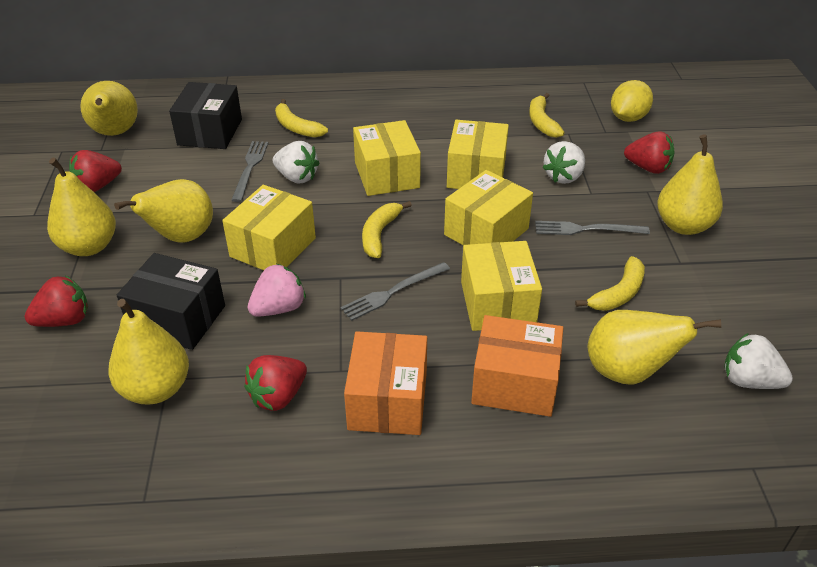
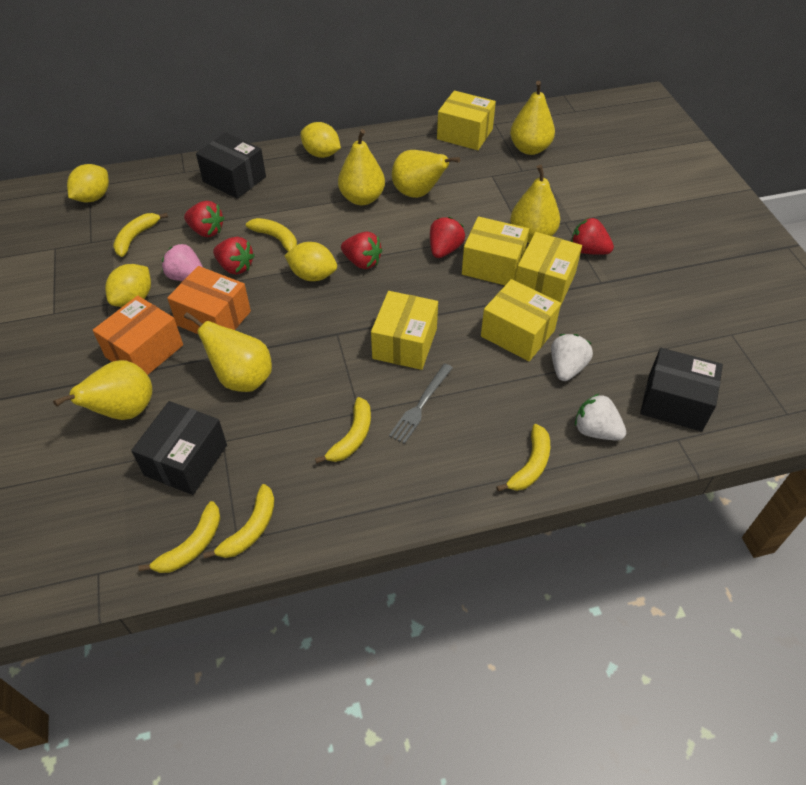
black box: 2 -> 3
grey fork: 3 -> 1
red strawberry: 4 -> 5
white strawberry: 3 -> 2
yellow banana: 4 -> 6
yellow lemon: 1 -> 4

